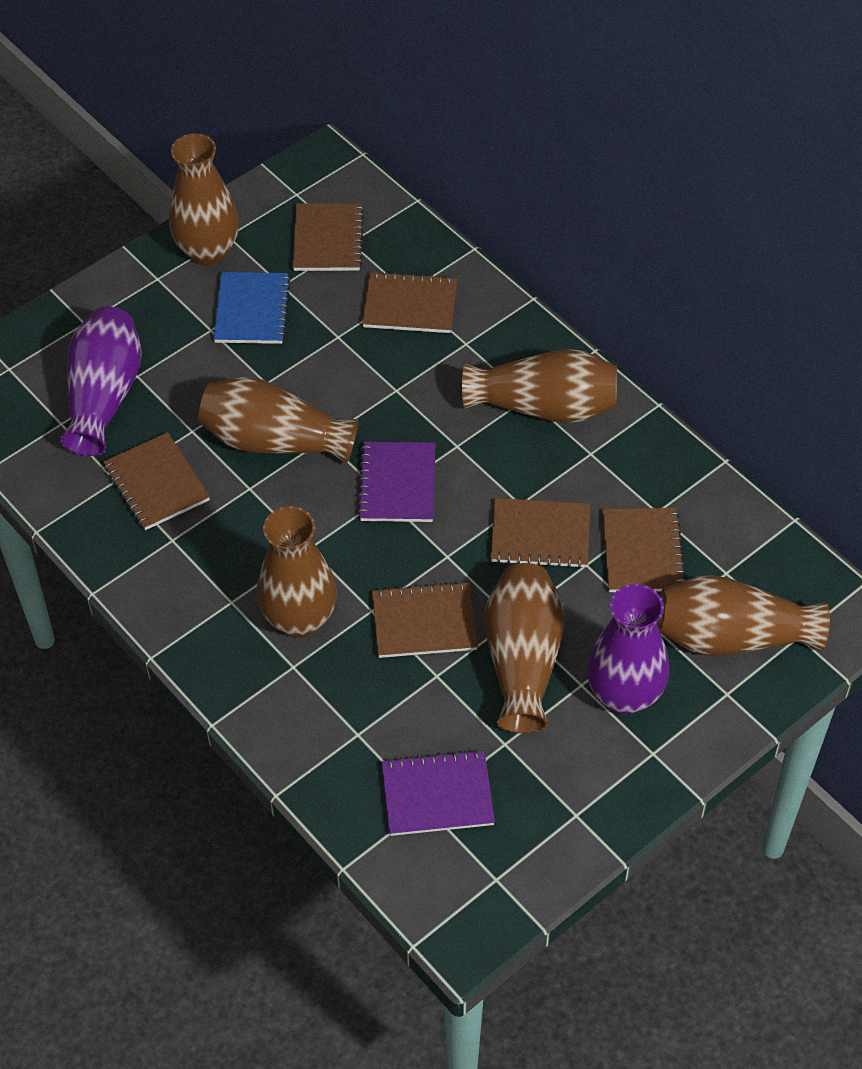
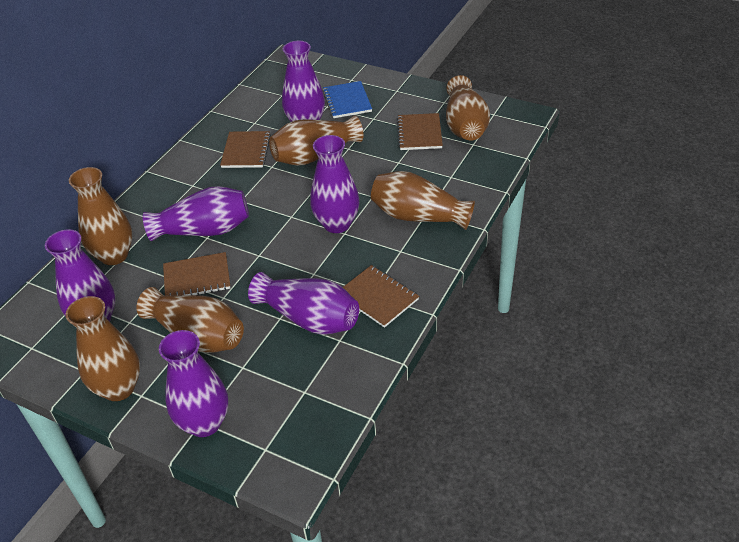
brown notebook: 6 -> 4
purple notebook: 2 -> 0
purple vase: 2 -> 6

